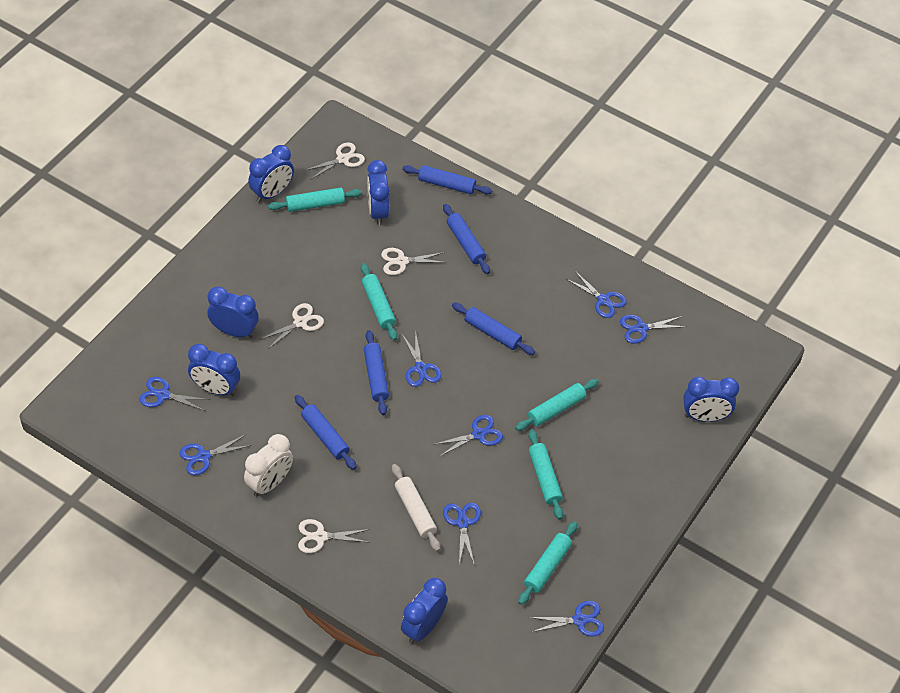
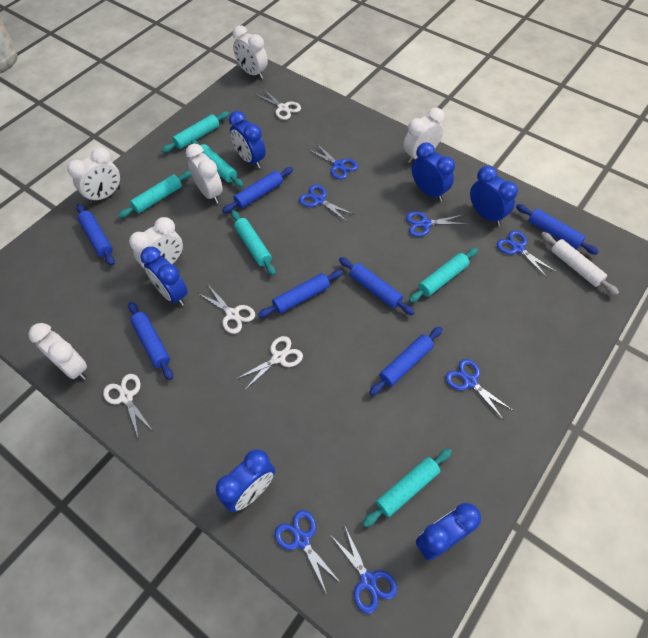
blue rolling pin: 5 -> 7
blue scissors: 8 -> 7
turquoise rolling pin: 5 -> 6
white clock: 1 -> 6

